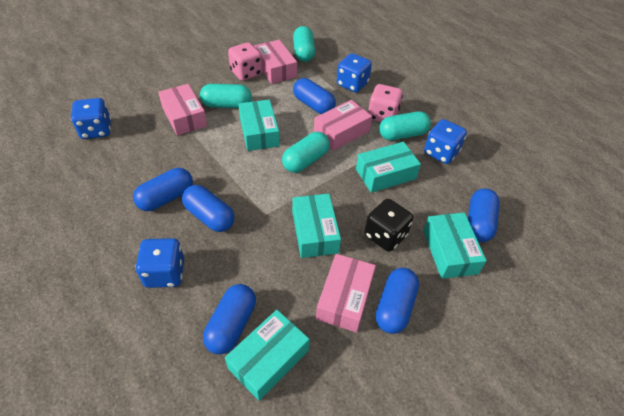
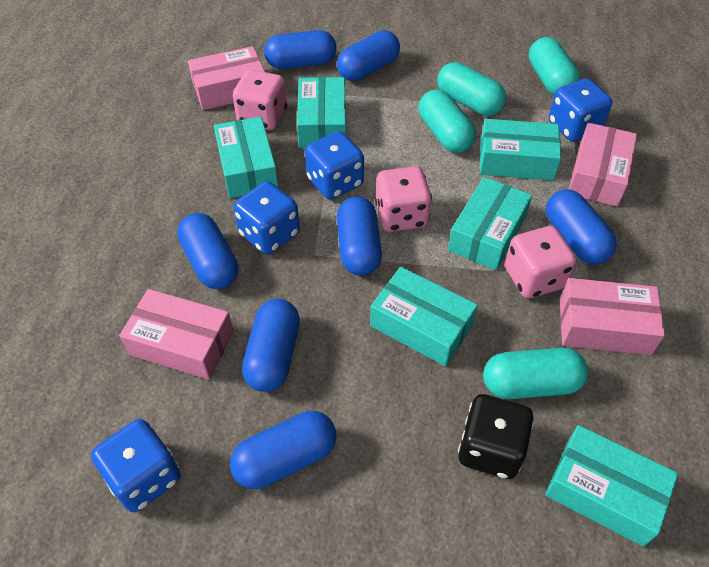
blue capsule: 6 -> 7
pink dice: 2 -> 3
turquoise box: 5 -> 6

